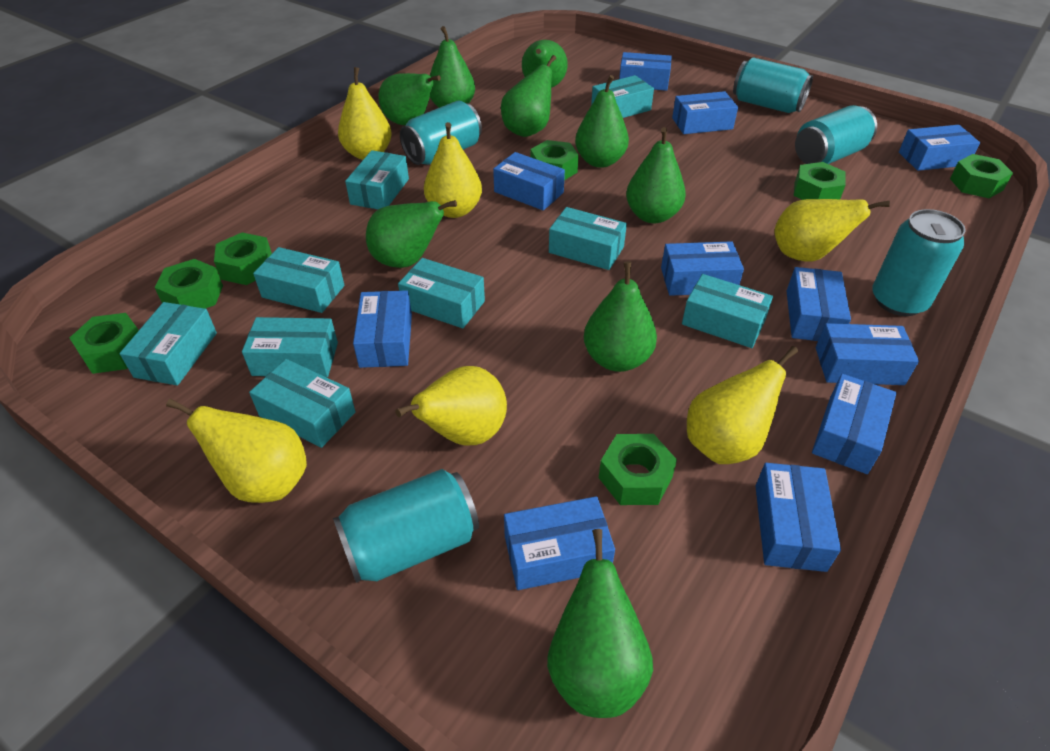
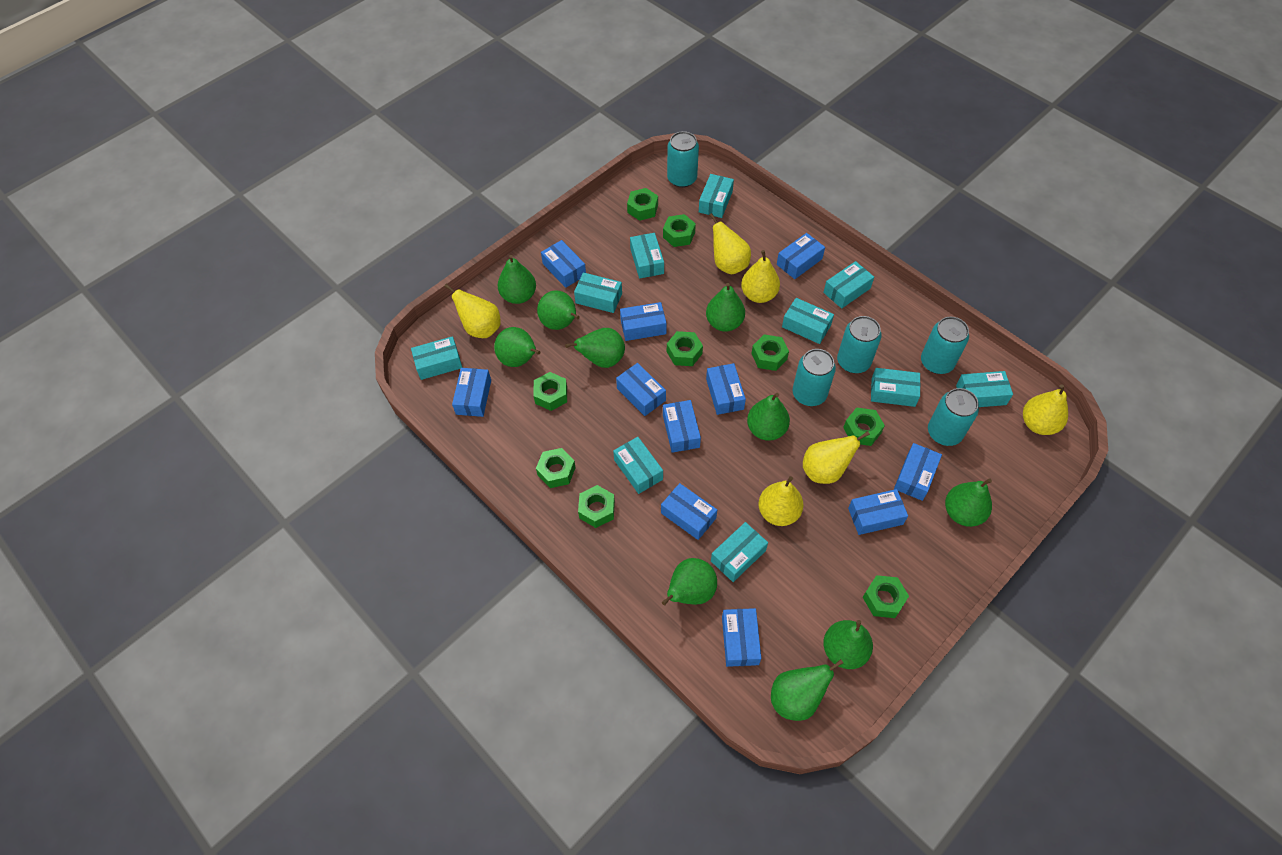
green nut: 7 -> 9
green pear: 9 -> 10
turquoise box: 9 -> 10

